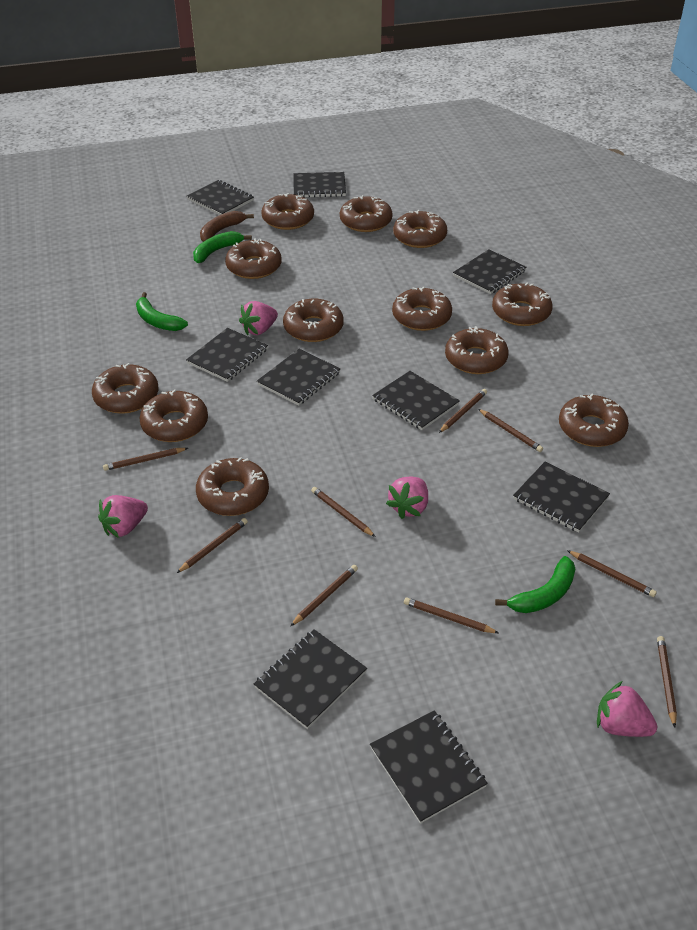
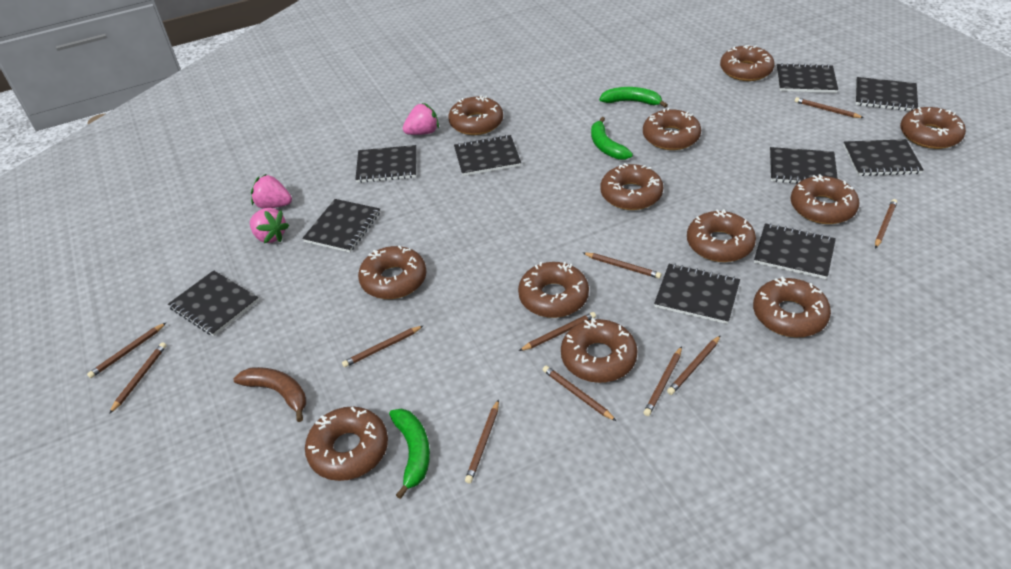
black notebook: 9 -> 10
brown pencil: 9 -> 11
pink strawberry: 4 -> 3

